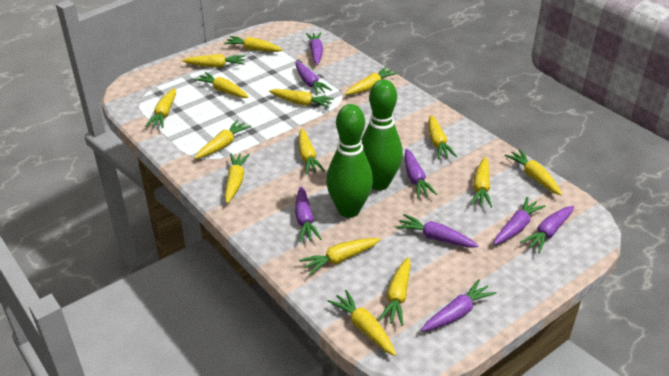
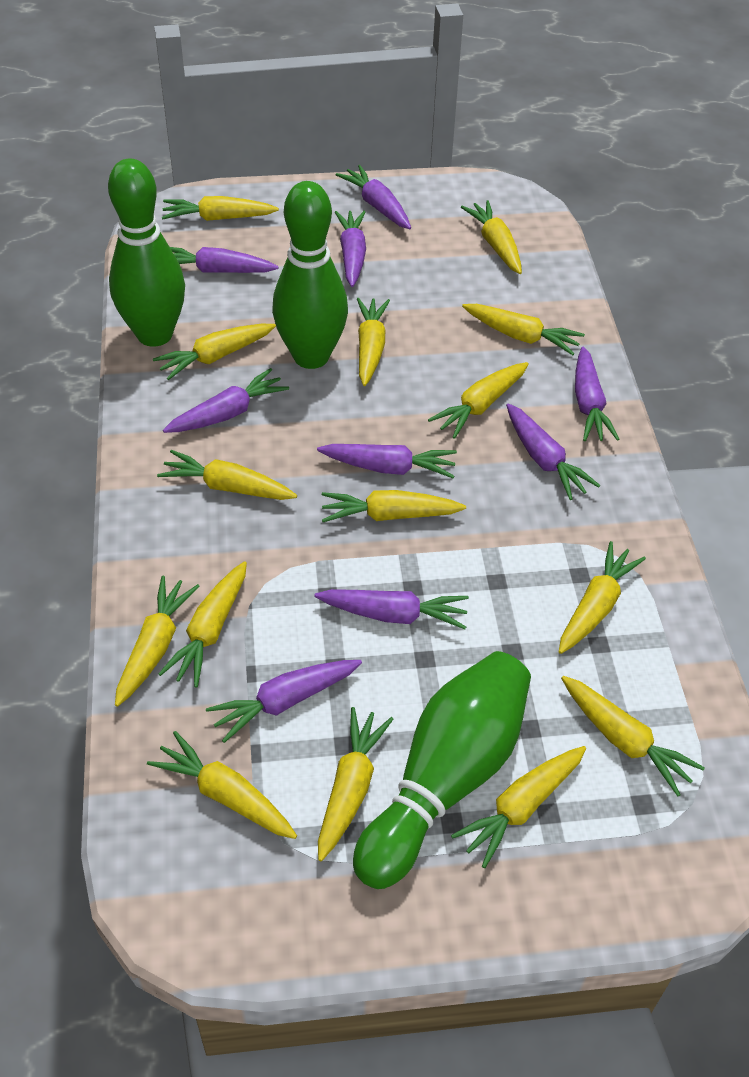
green bowling pin: 2 -> 3
purple carrot: 8 -> 9

